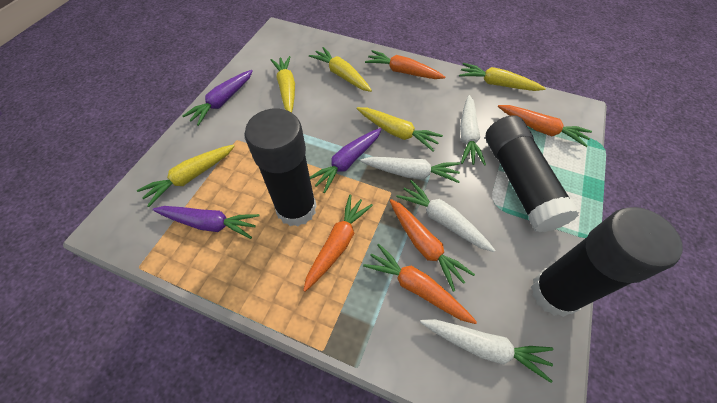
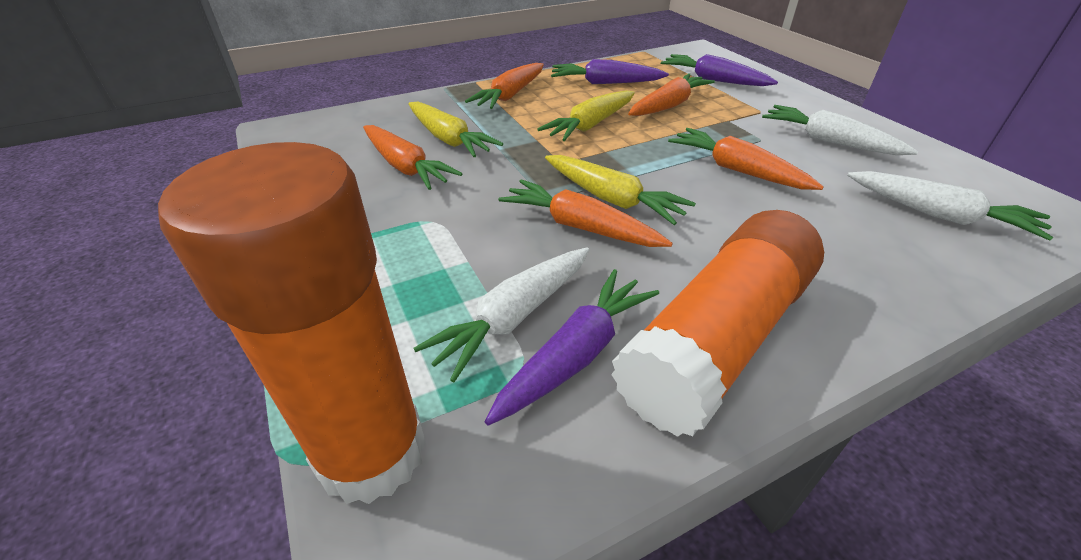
black glue stick: 3 -> 0
orange glue stick: 0 -> 2
white carrot: 4 -> 3
yellow carrot: 5 -> 3

